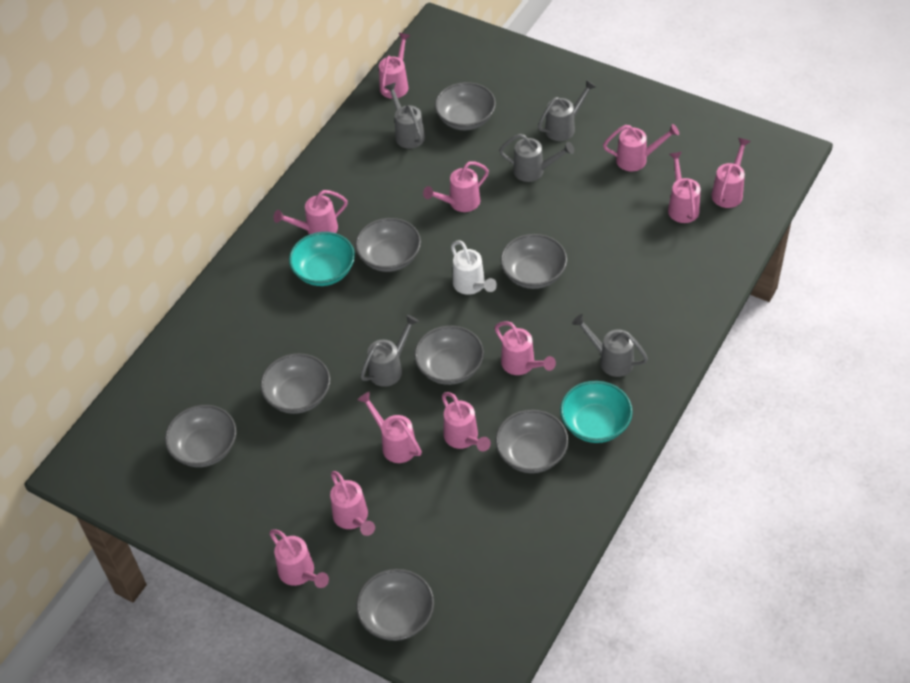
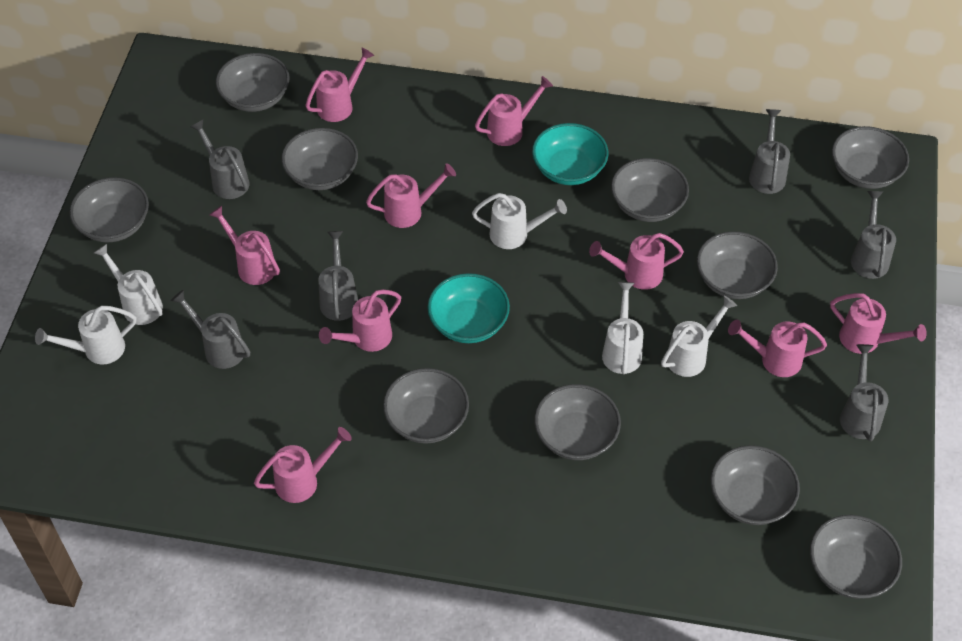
grey bowl: 8 -> 10
grey watering can: 5 -> 6
pink watering can: 11 -> 9
white watering can: 1 -> 5

